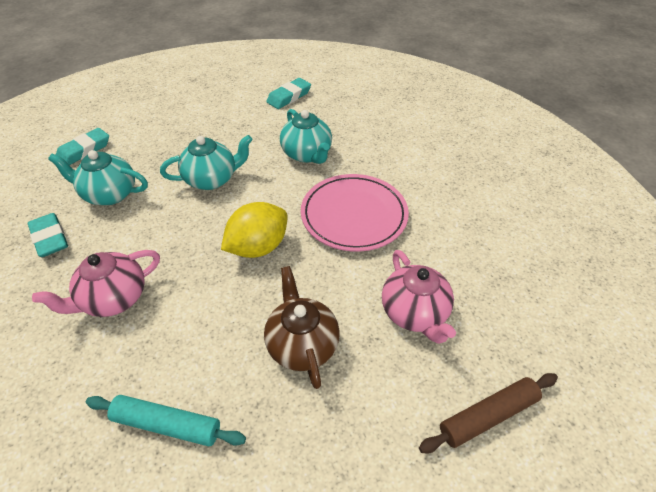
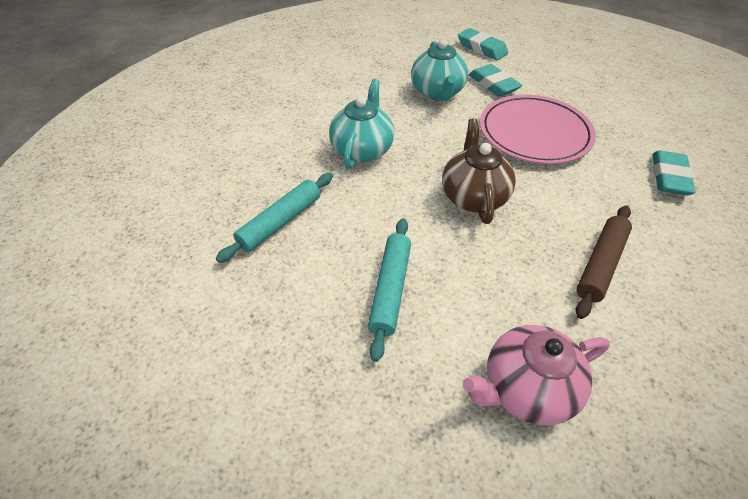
pink teapot: 2 -> 1
turquoise rolling pin: 1 -> 2
turquoise teapot: 3 -> 2
yellow lemon: 1 -> 0

